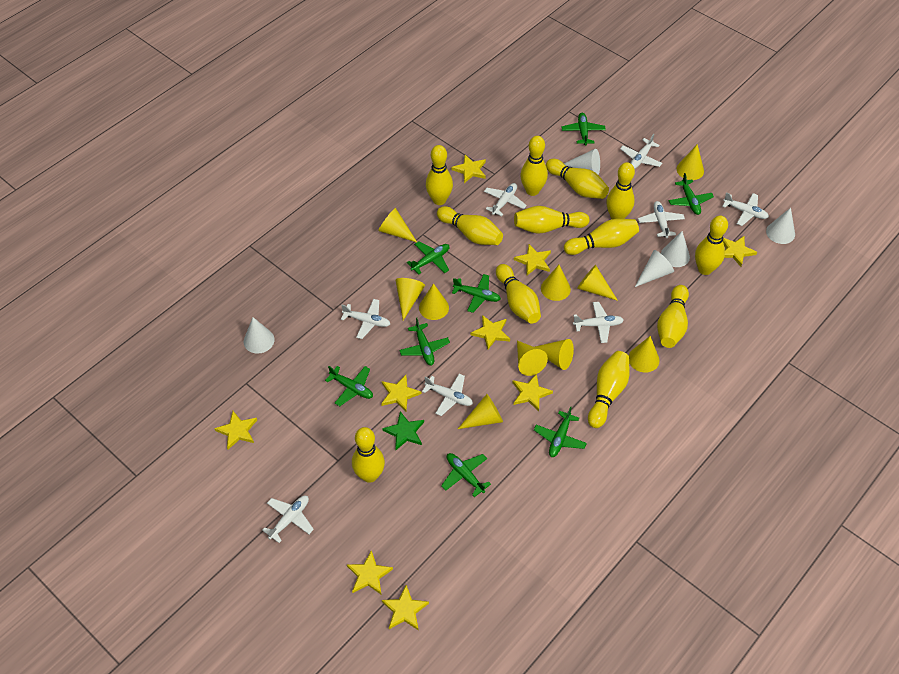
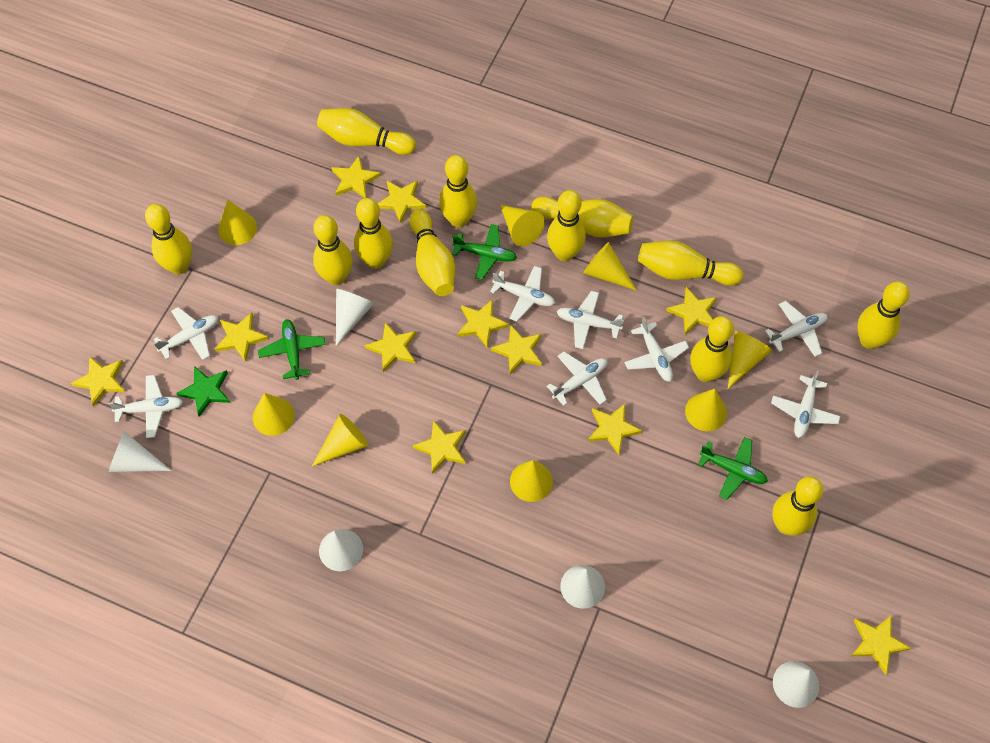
green plane: 8 -> 3
yellow cone: 10 -> 8
yellow star: 9 -> 11

